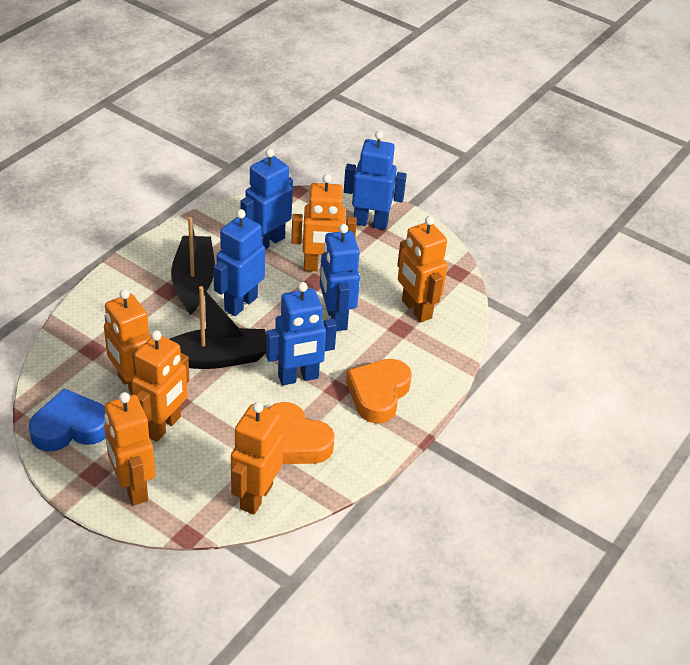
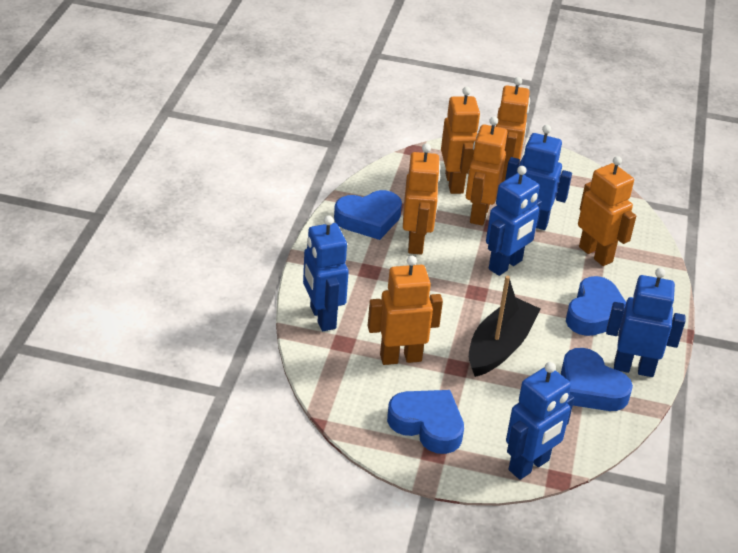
black boat: 2 -> 1
blue heart: 1 -> 4
orange heart: 2 -> 0

